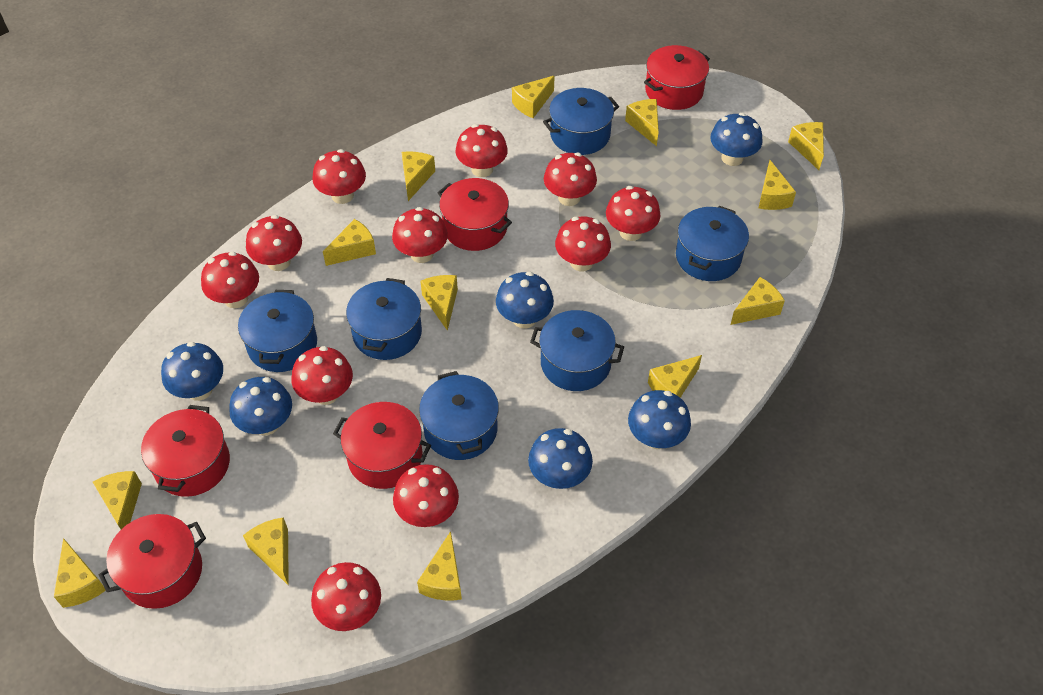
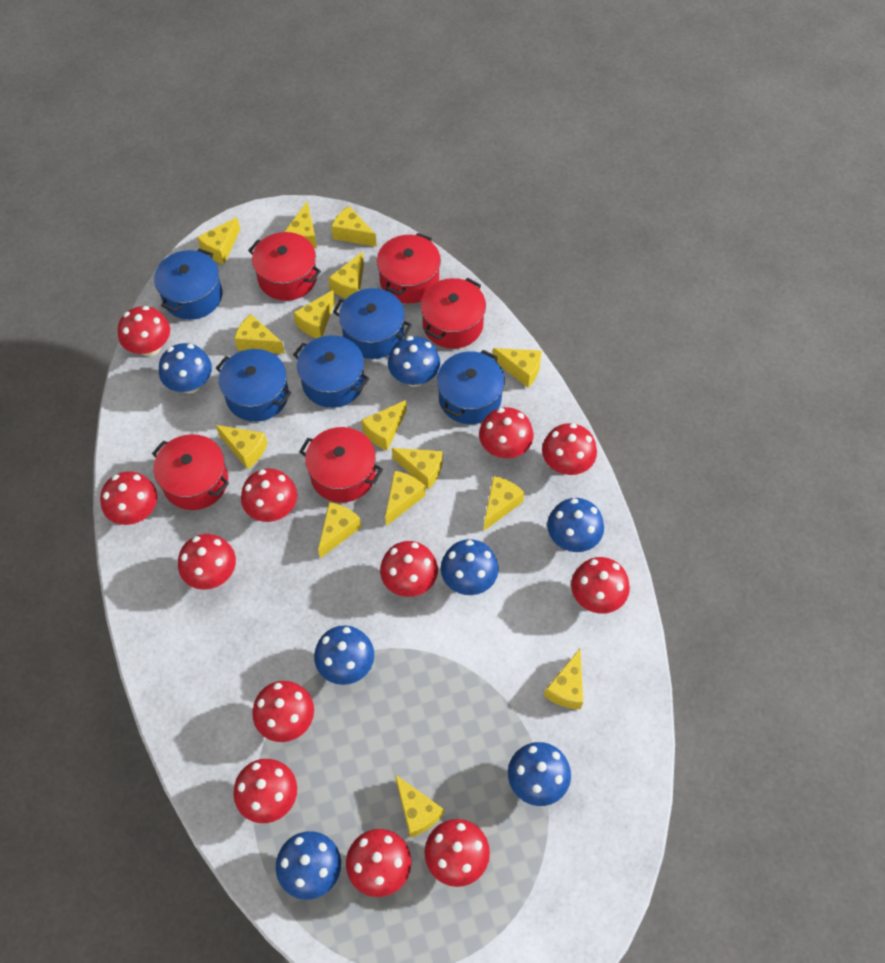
blue mushroom: 6 -> 7
blue pot: 6 -> 5
red mushroom: 11 -> 12
yellow cheese: 13 -> 15

